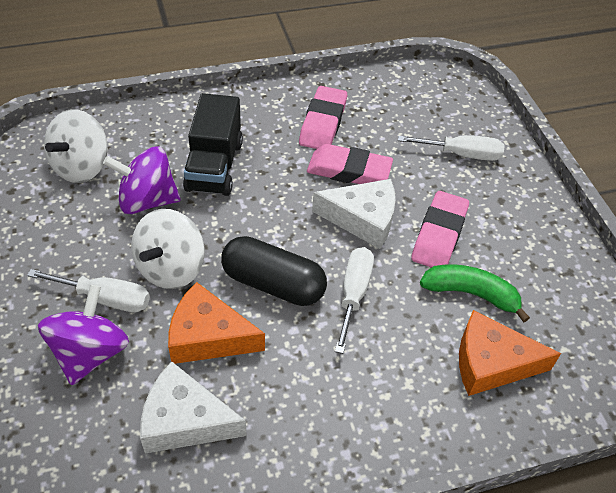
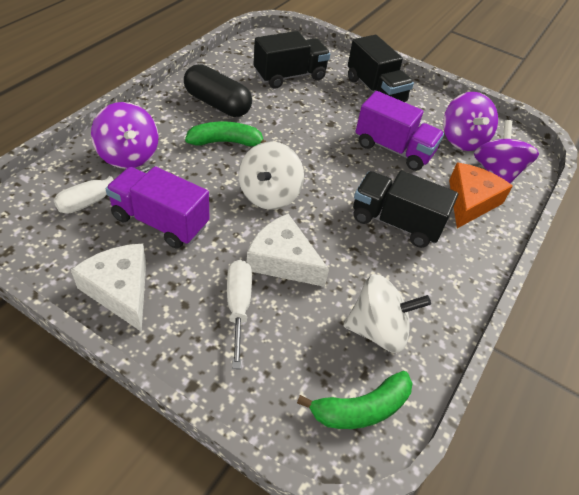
black truck: 1 -> 3
green banana: 1 -> 2
orange cheese: 2 -> 1
pink eraser: 3 -> 0
purple spinning top: 2 -> 3
purple truck: 0 -> 2
white screwdriver: 3 -> 2

